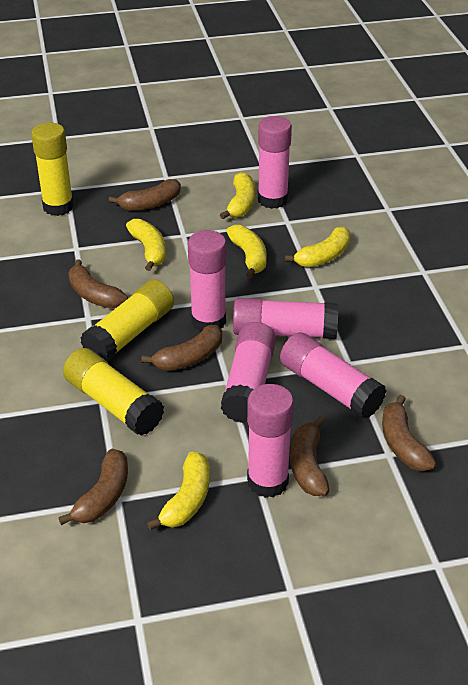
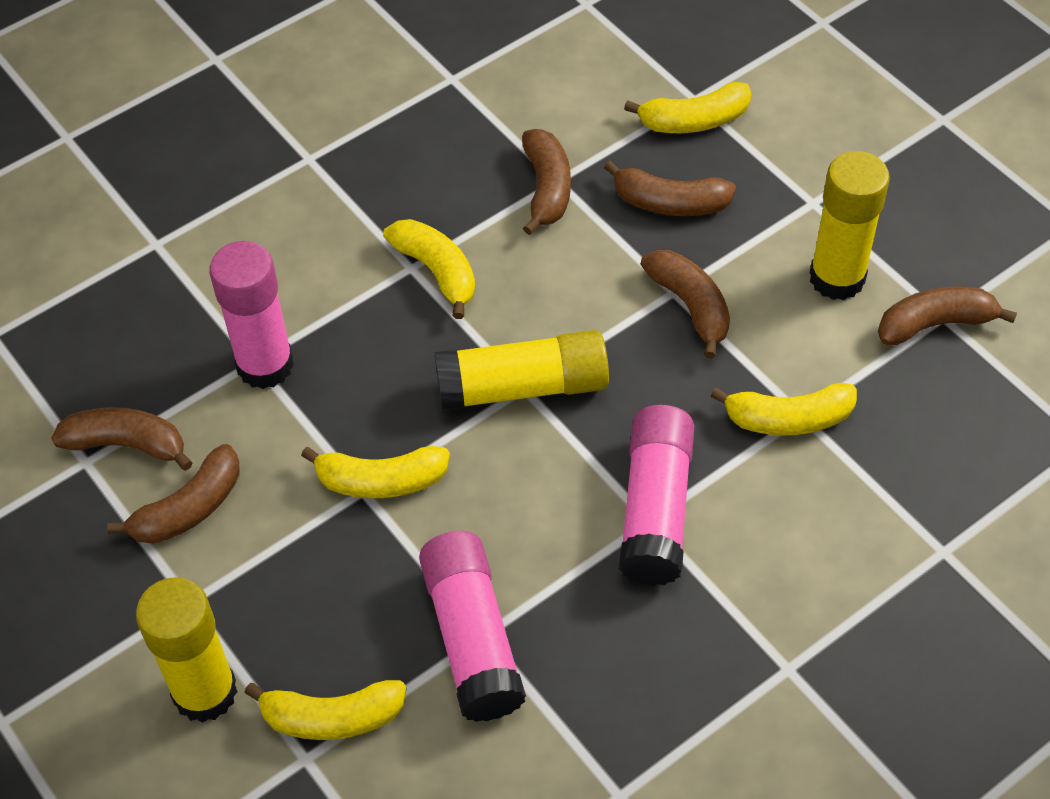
pink glue stick: 6 -> 3

